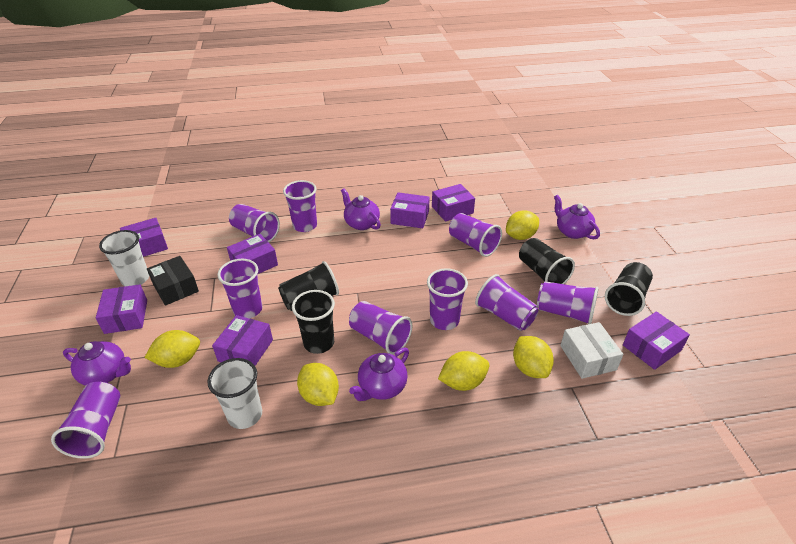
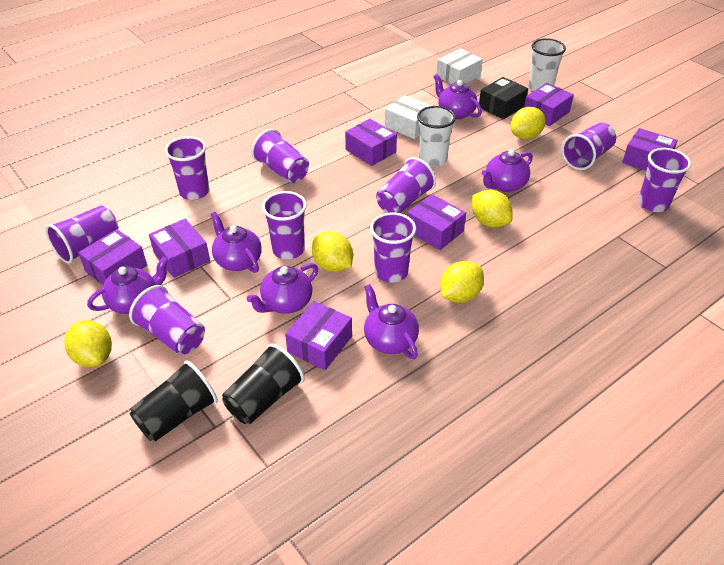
black cup: 4 -> 2
purple teapot: 4 -> 6
white box: 1 -> 2

